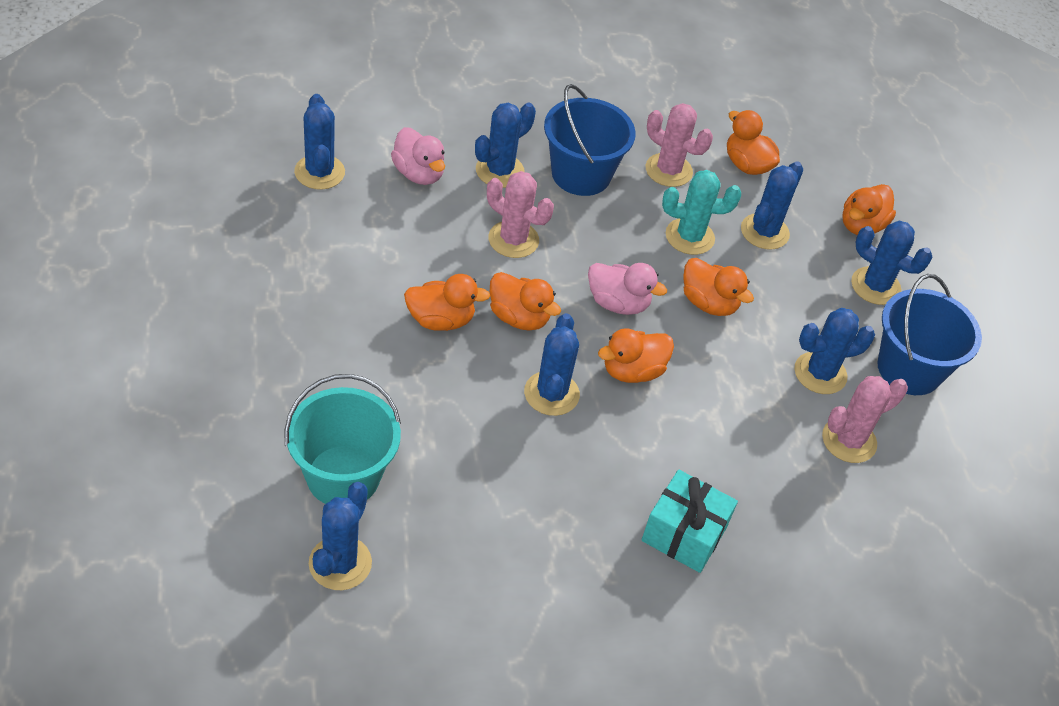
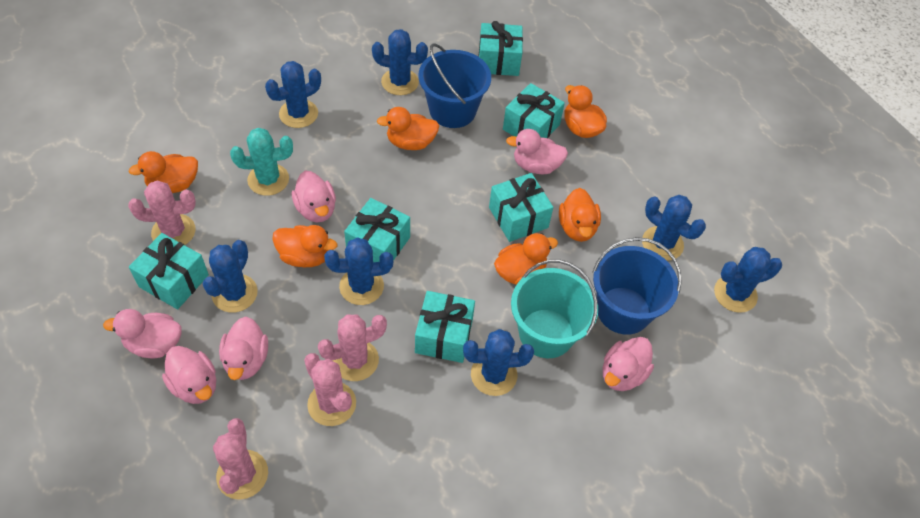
pink cactus: 3 -> 4
pink duck: 2 -> 6
turquoise gift: 1 -> 6

